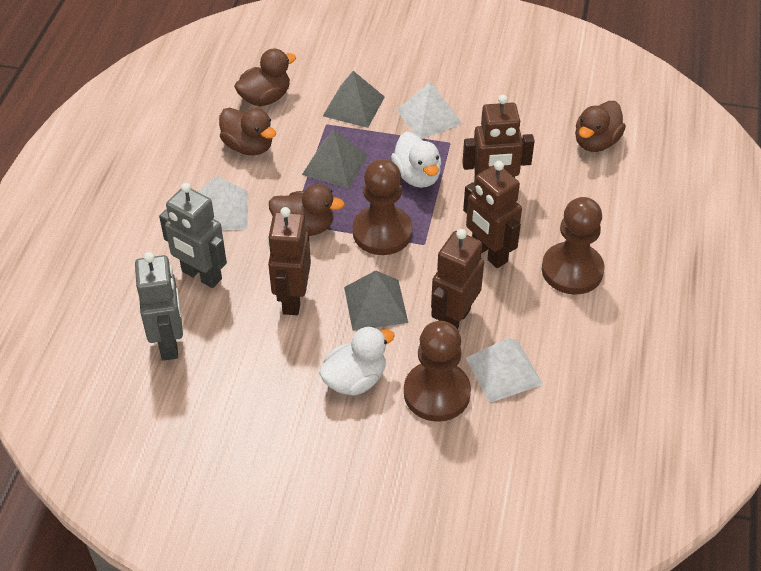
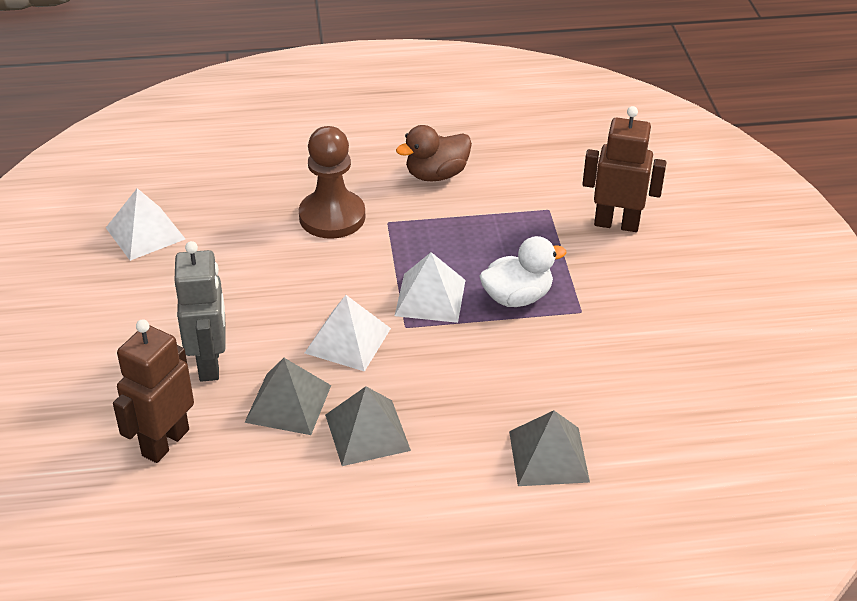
brown duck: 4 -> 1
brown pawn: 3 -> 1
brown robot: 4 -> 2
grey robot: 2 -> 1
white duck: 2 -> 1

